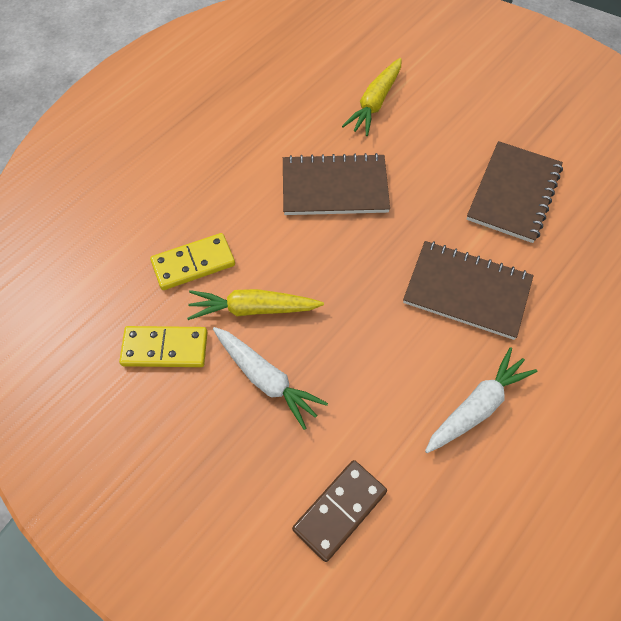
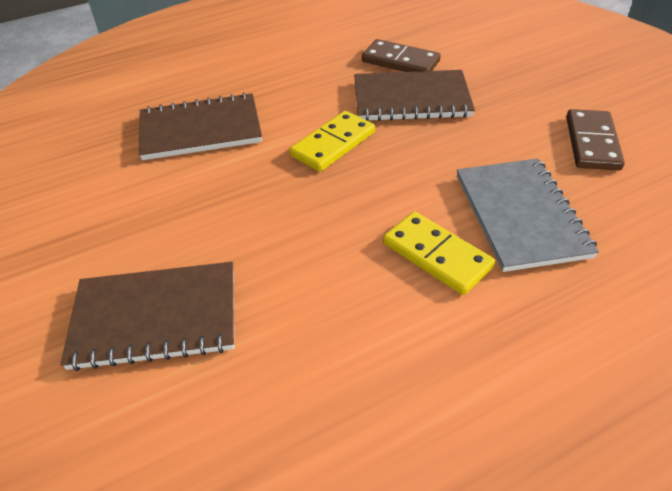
brown domino: 1 -> 2
grey notebook: 0 -> 1
white carrot: 2 -> 0
yellow carrot: 2 -> 0

